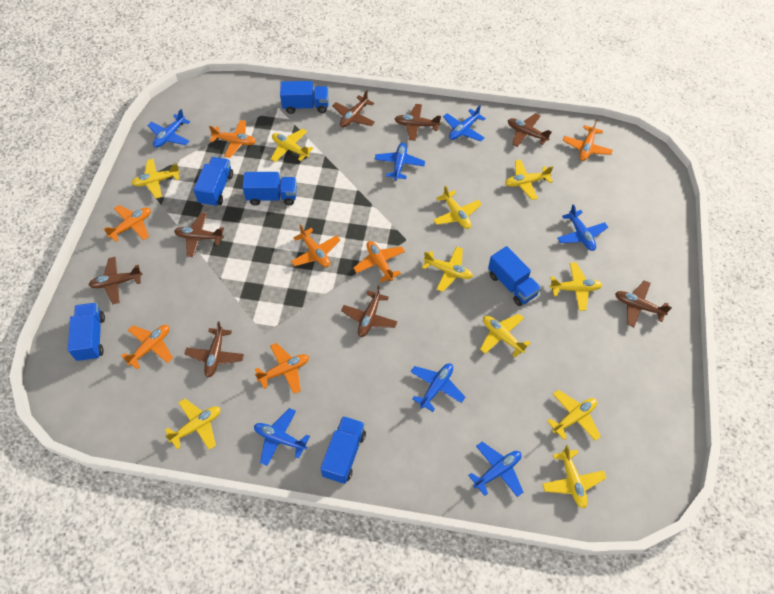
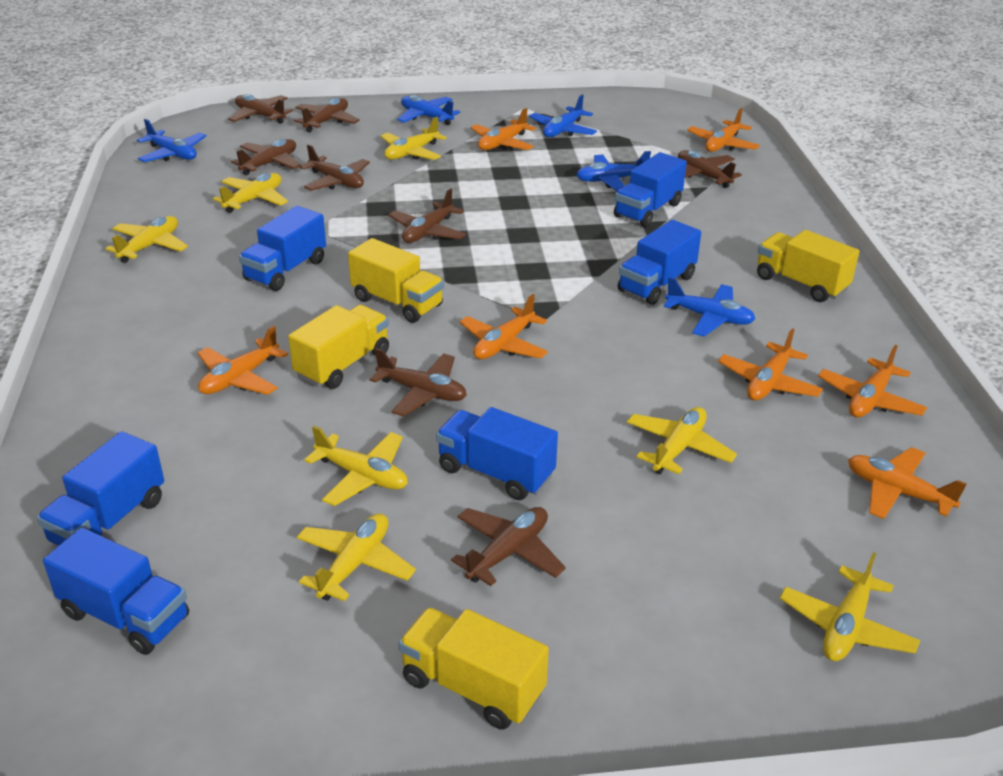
blue plane: 7 -> 5
yellow plane: 10 -> 7
yellow truck: 0 -> 4

